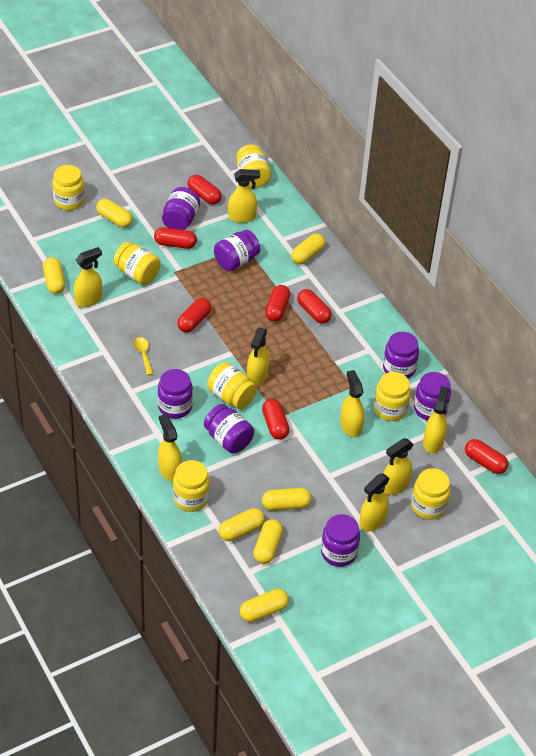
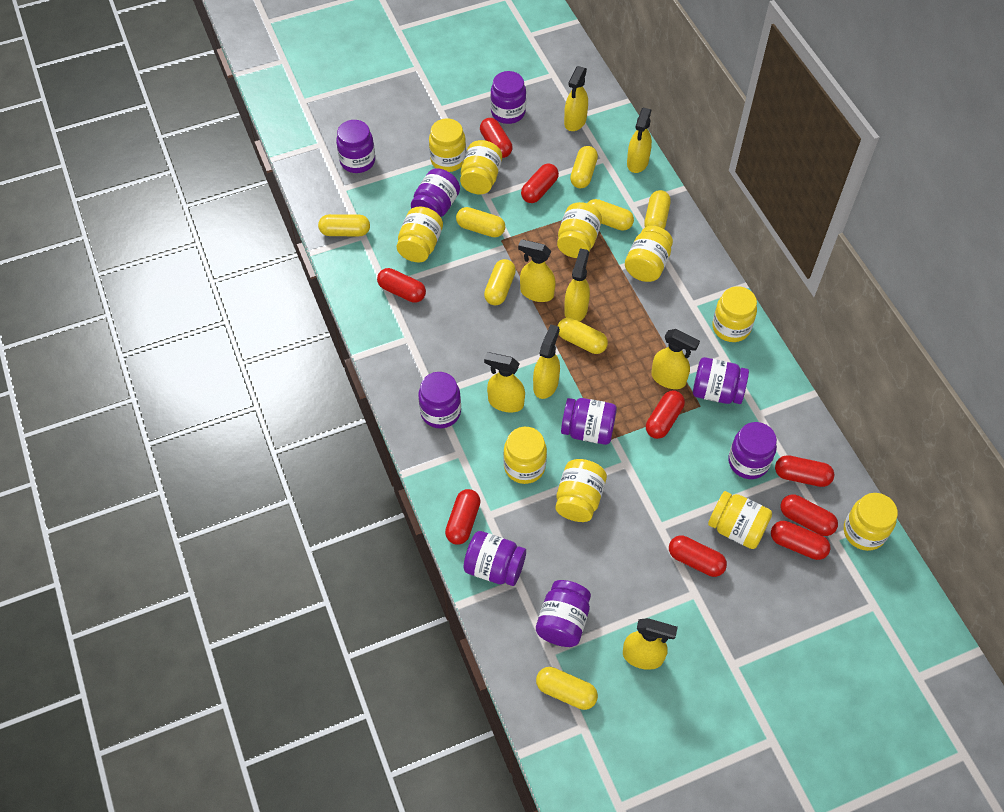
purple jar: 7 -> 9
red capsule: 7 -> 9
yellow capsule: 7 -> 8
yellow jar: 7 -> 10
yellow spoon: 1 -> 0

